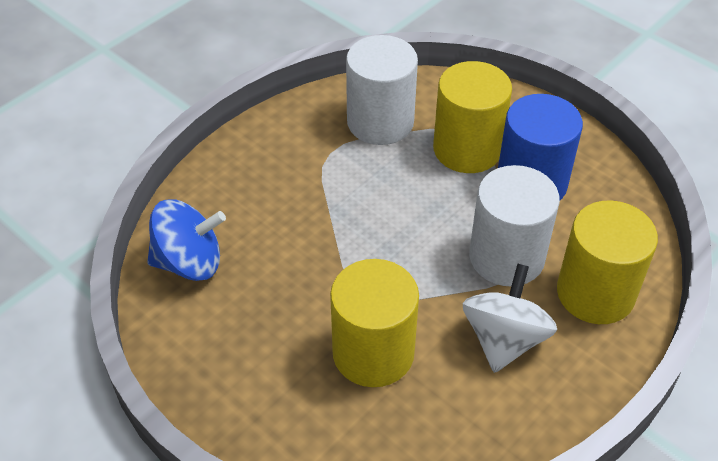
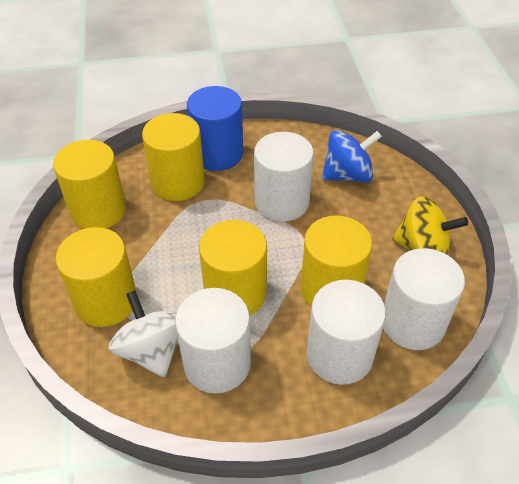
white cylinder: 2 -> 4
yellow cylinder: 3 -> 5
yellow spinning top: 0 -> 1

